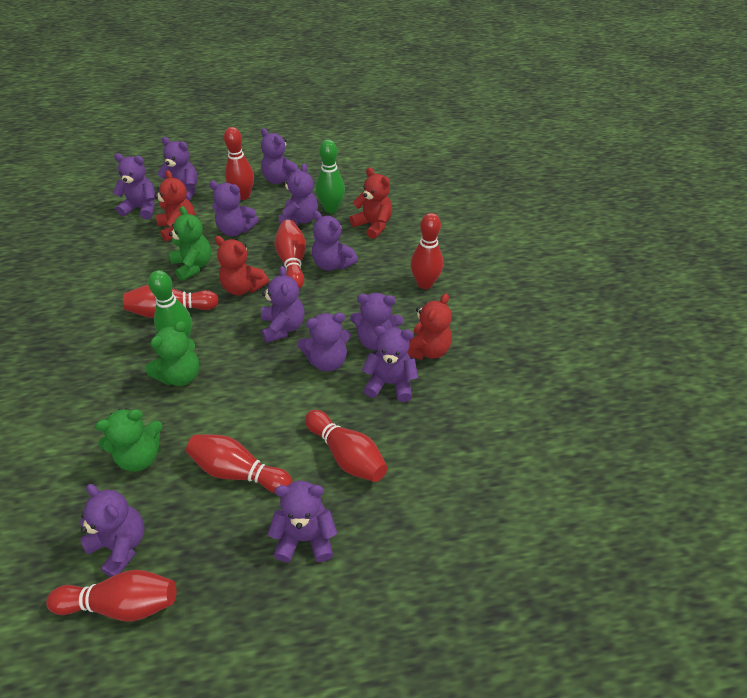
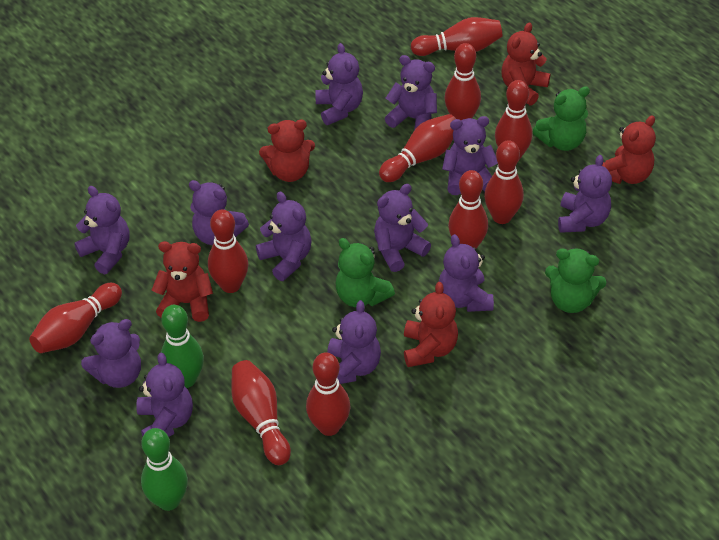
red bowling pin: 7 -> 10
red teddy bear: 4 -> 5

